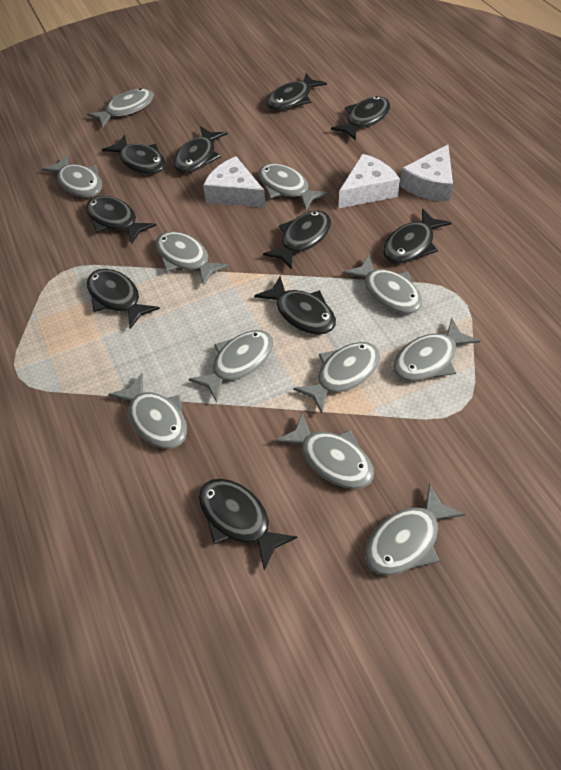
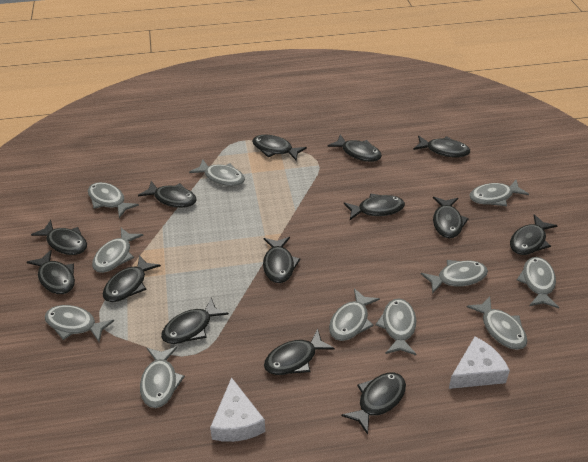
black fish: 10 -> 14
white cheese: 3 -> 2

